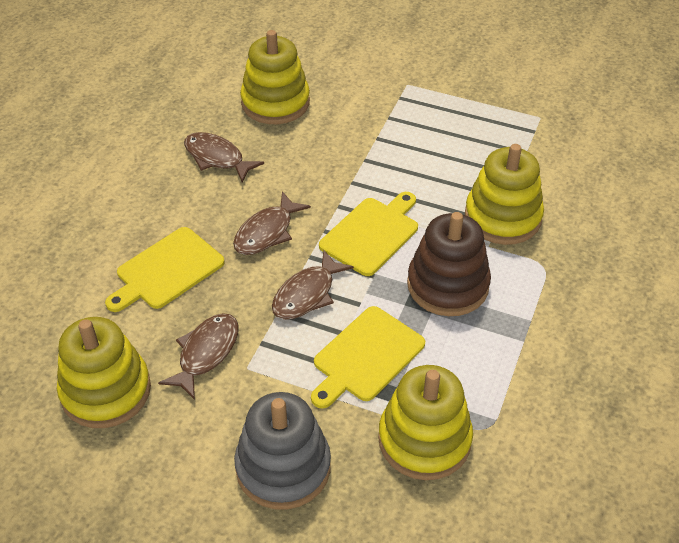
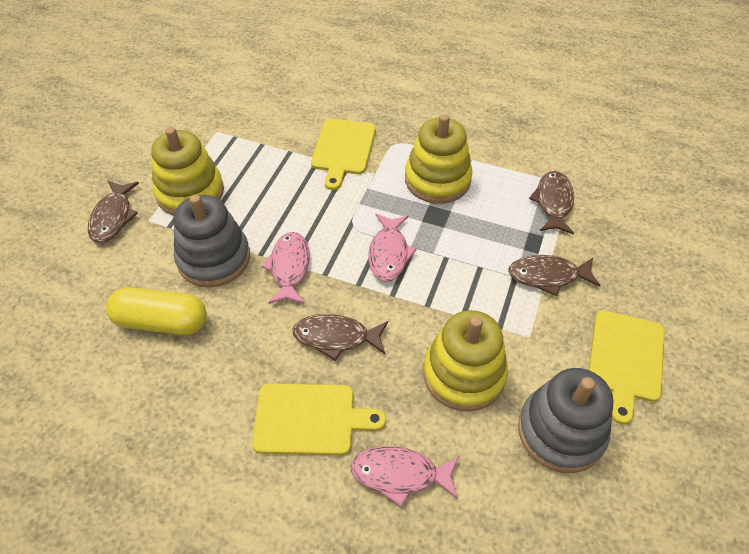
brown stacking toy: 1 -> 0
grey stacking toy: 1 -> 2
pink fish: 0 -> 3
yellow capsule: 0 -> 1
yellow stacking toy: 4 -> 3

